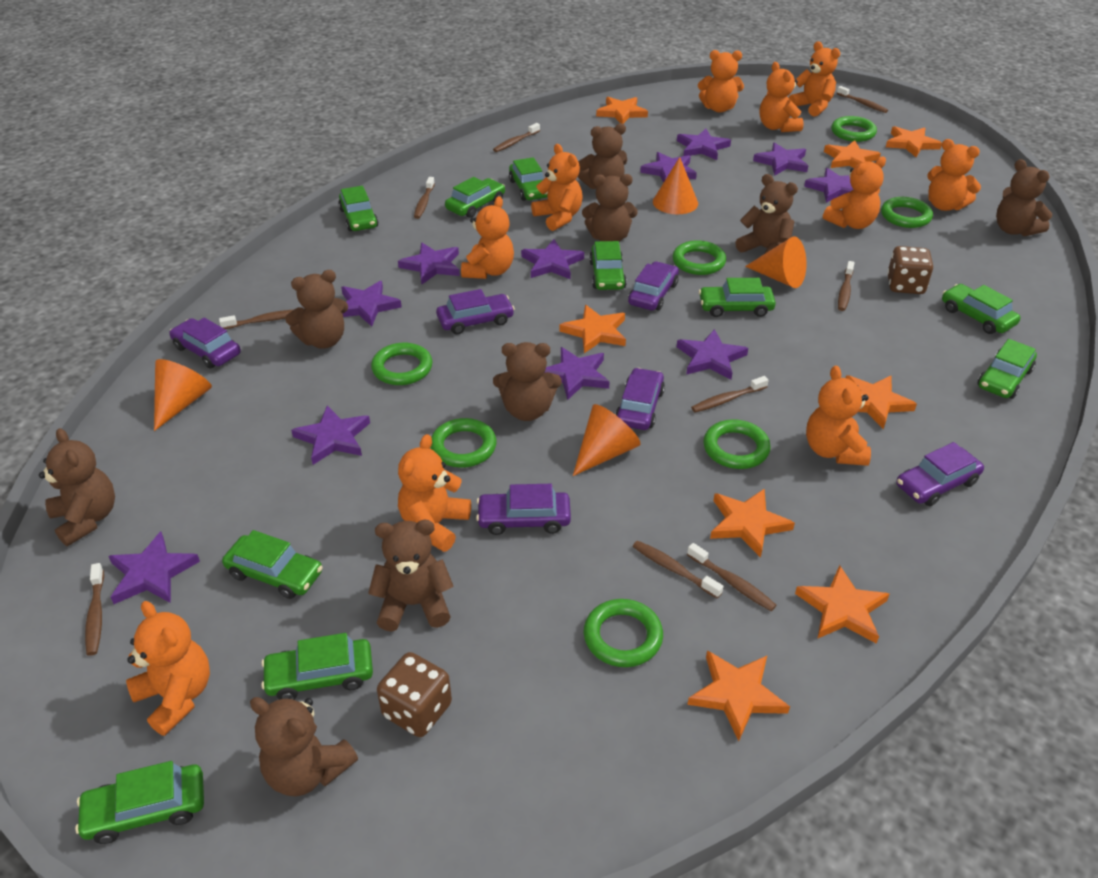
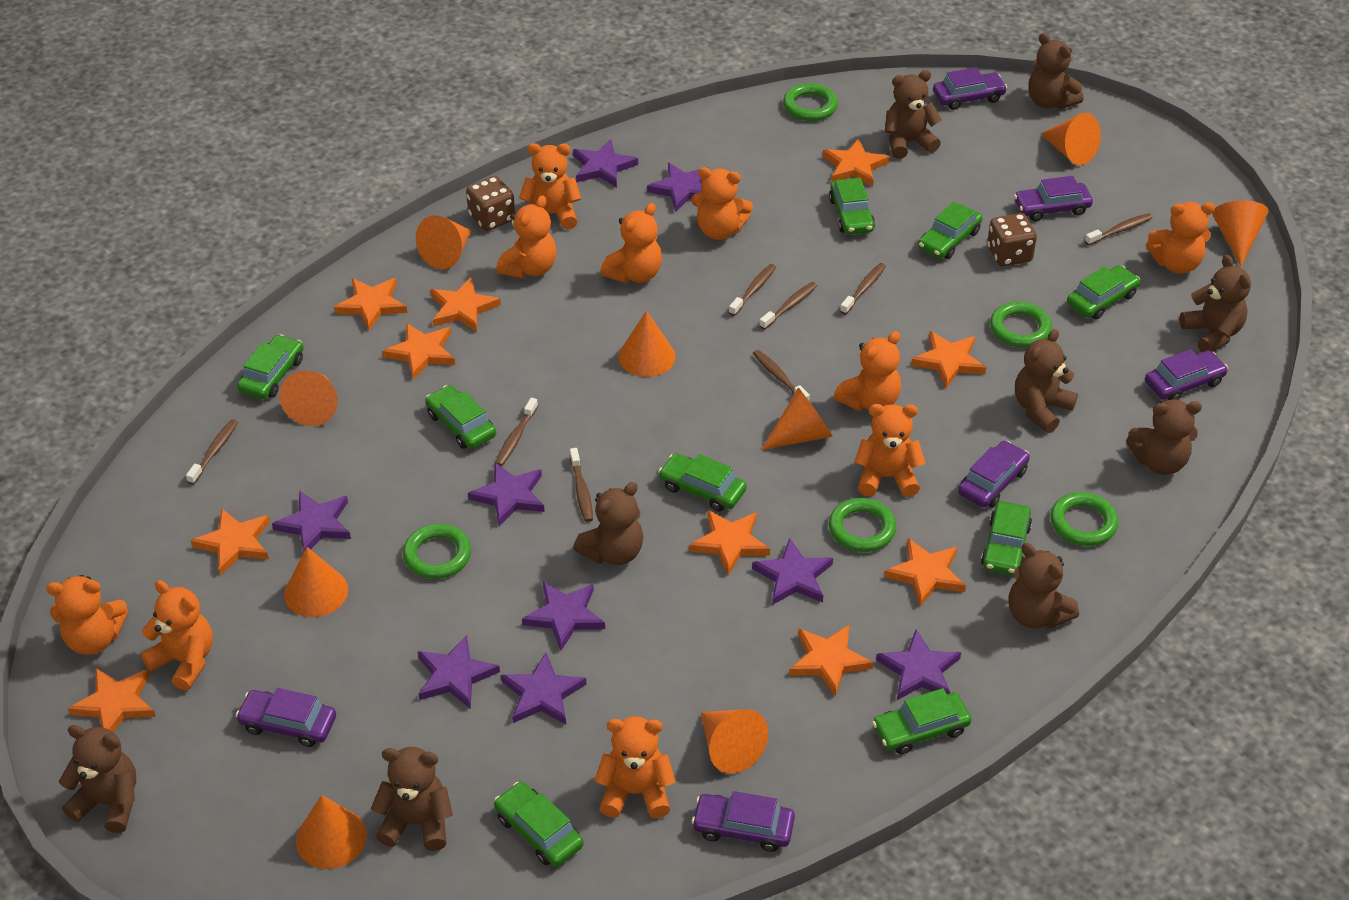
brown toothbrush: 9 -> 8
green car: 10 -> 9
green ring: 7 -> 5
orange cone: 4 -> 9
orange star: 8 -> 10
purple star: 11 -> 9

